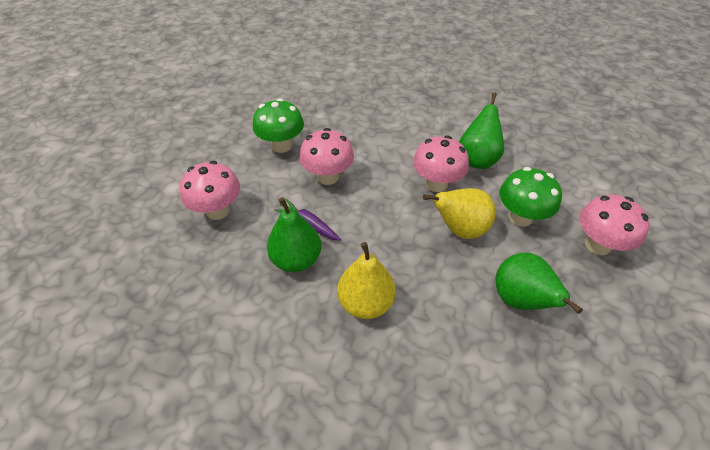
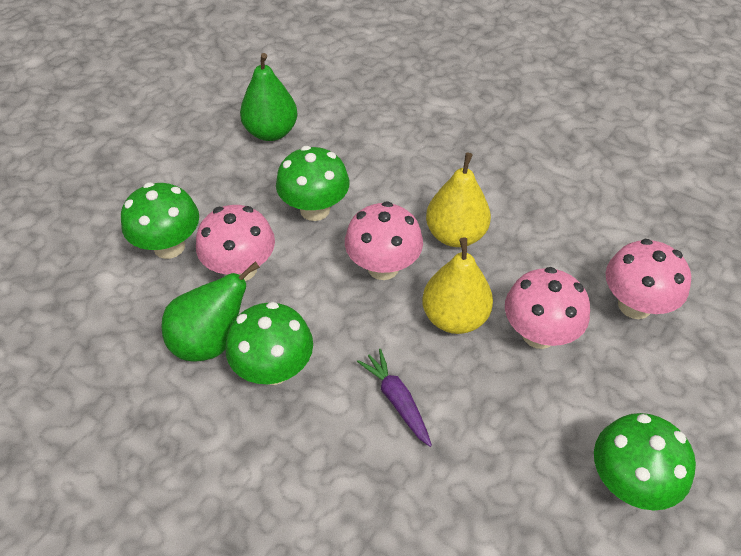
green mushroom: 2 -> 4
green pear: 3 -> 2

